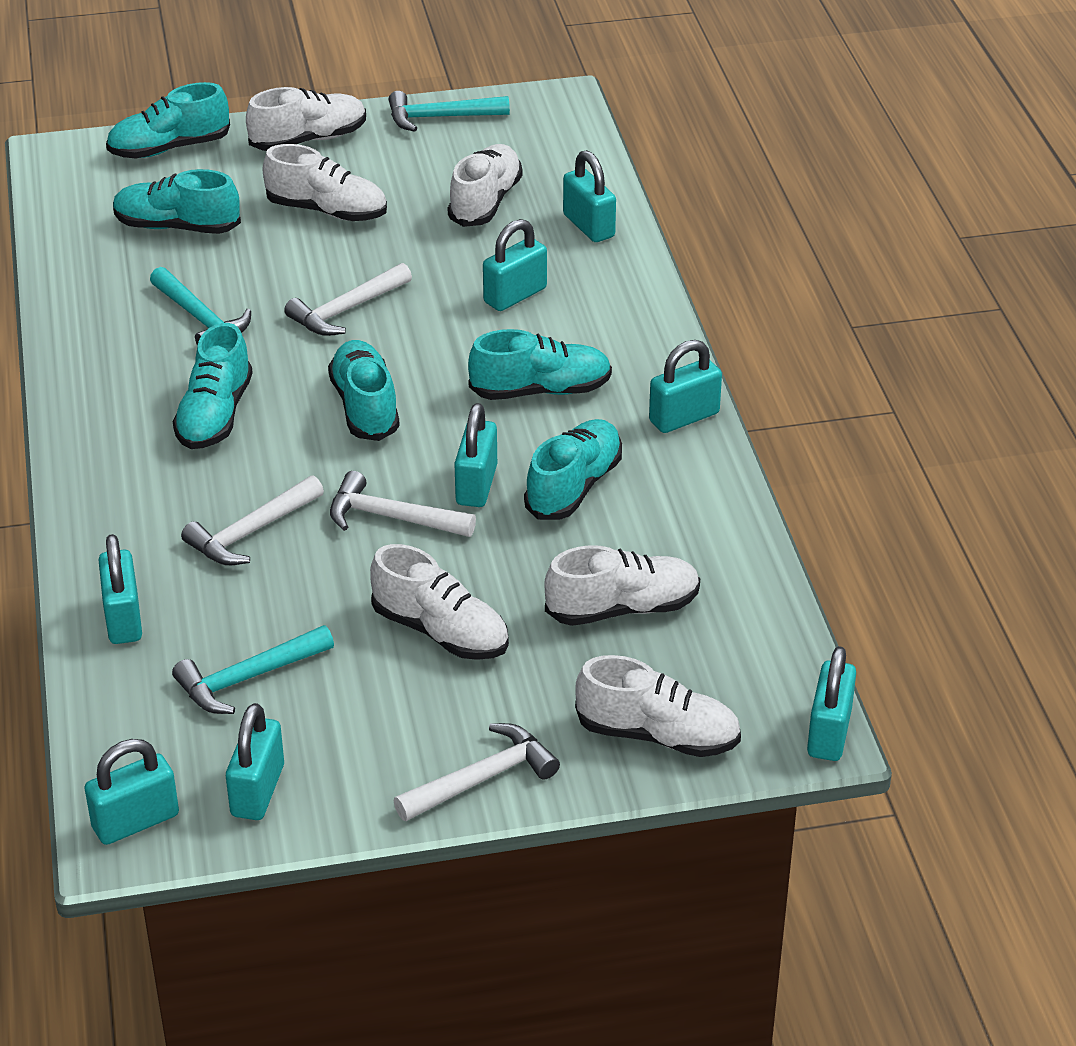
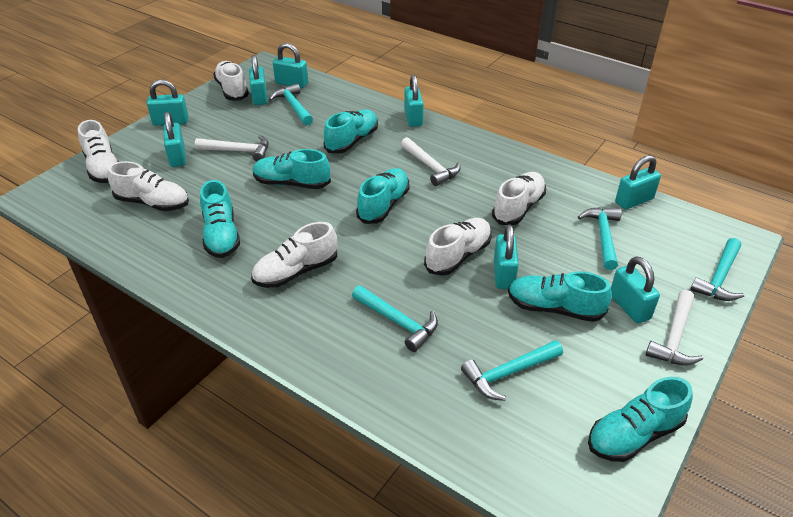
turquoise hammer: 3 -> 5
white hammer: 4 -> 3

